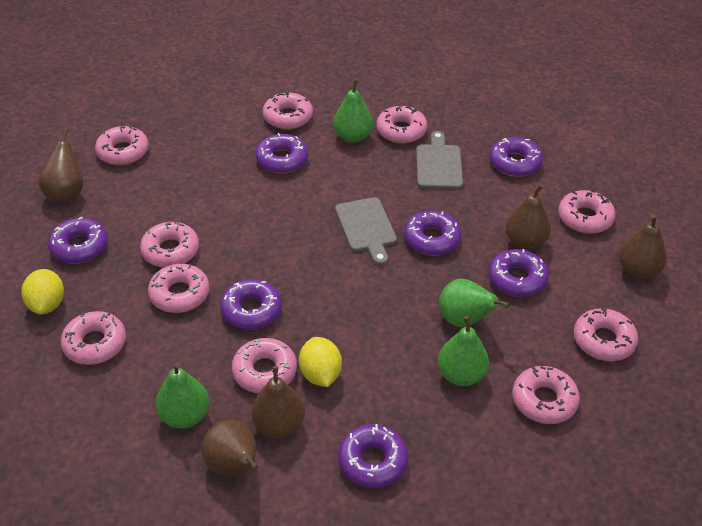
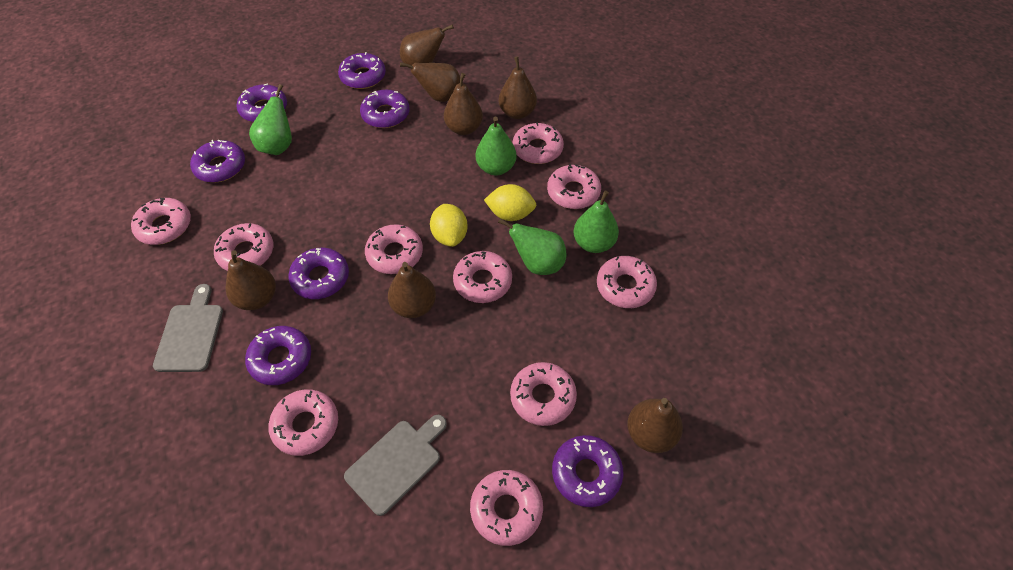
brown pear: 5 -> 7

